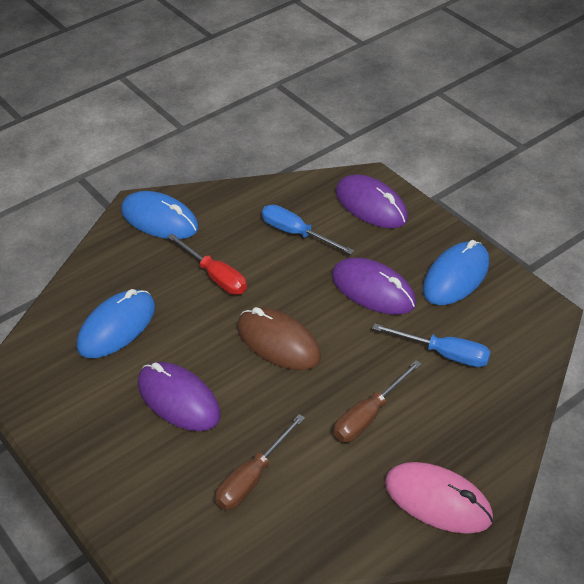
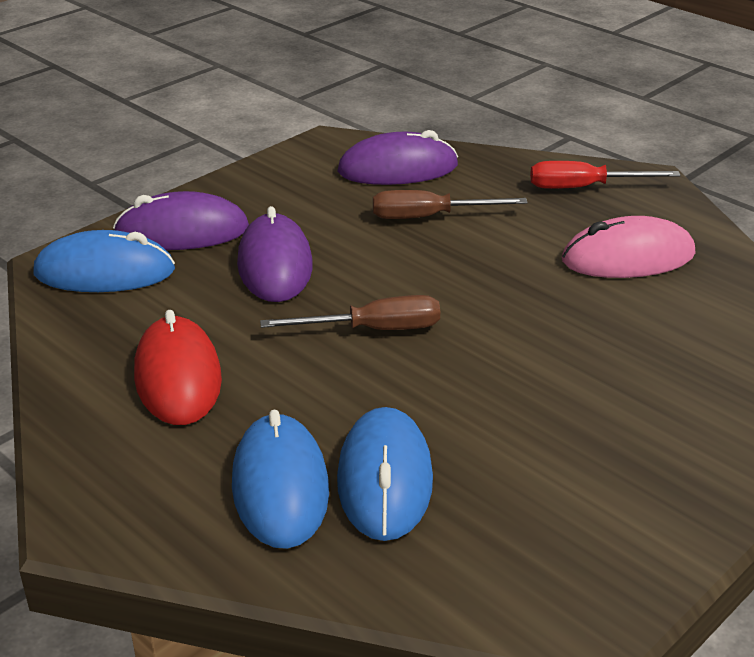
blue screwdriver: 2 -> 0
brown mouse: 1 -> 0
red mouse: 0 -> 1

